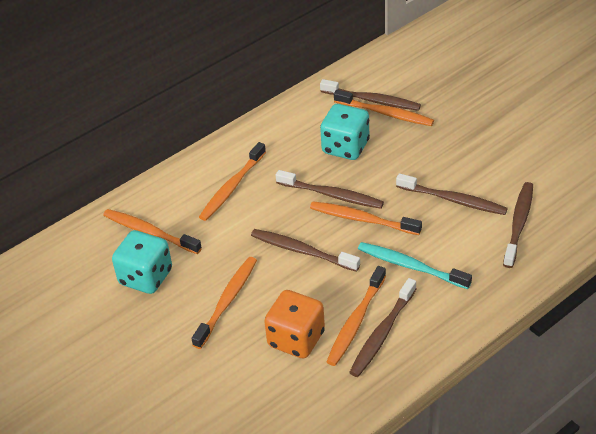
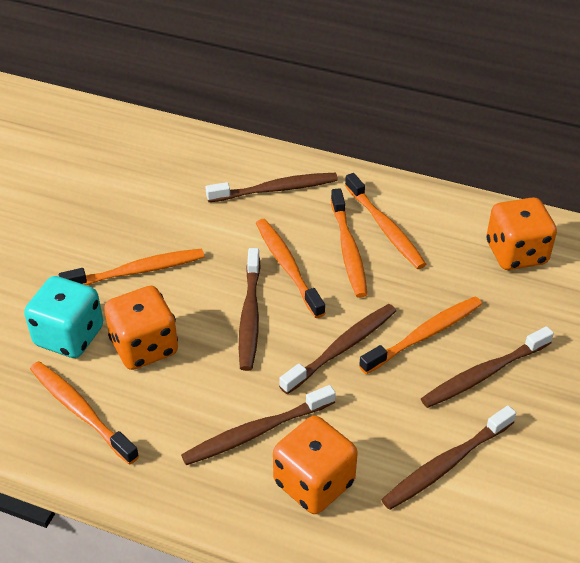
orange dice: 1 -> 3
turquoise dice: 2 -> 1
turquoise toothbrush: 1 -> 0

